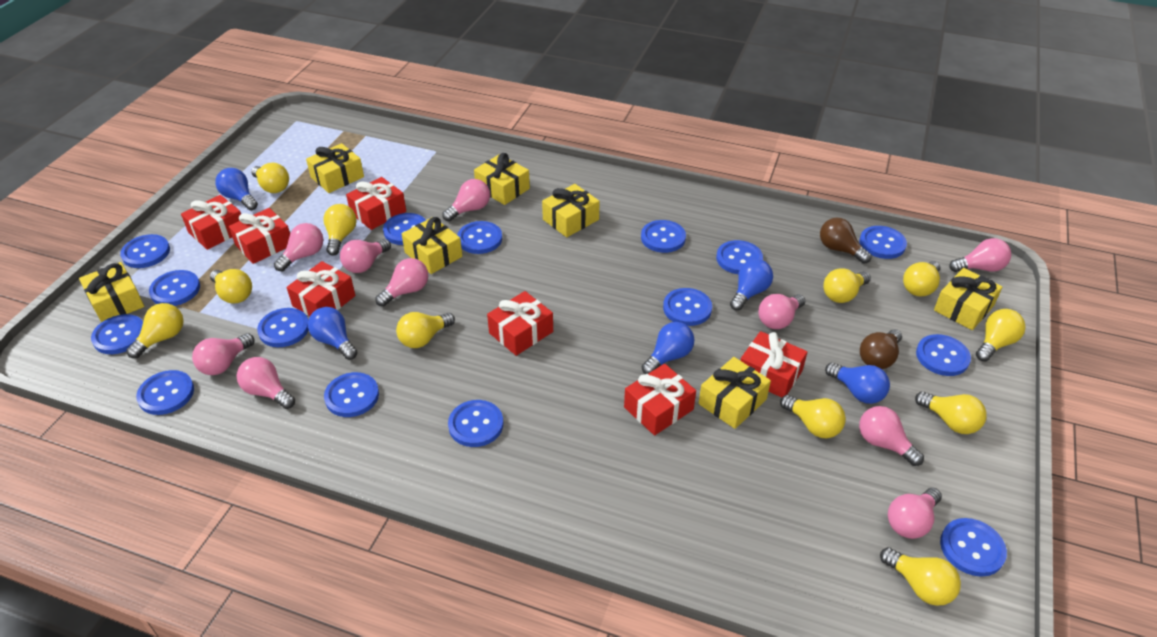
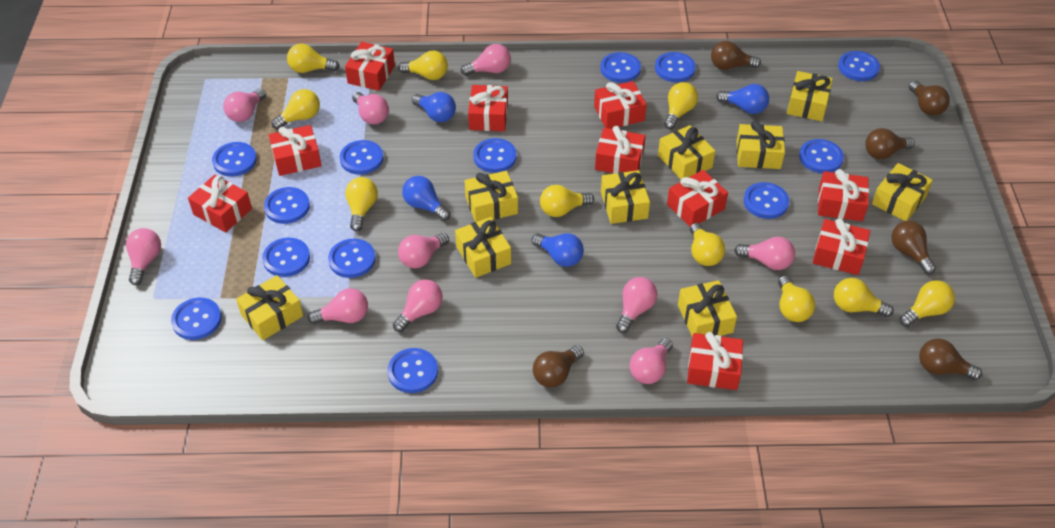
blue button: 15 -> 13
blue light bulb: 5 -> 4
brown light bulb: 2 -> 6
red gift: 7 -> 10
yellow gift: 7 -> 9
yellow light bulb: 11 -> 10

